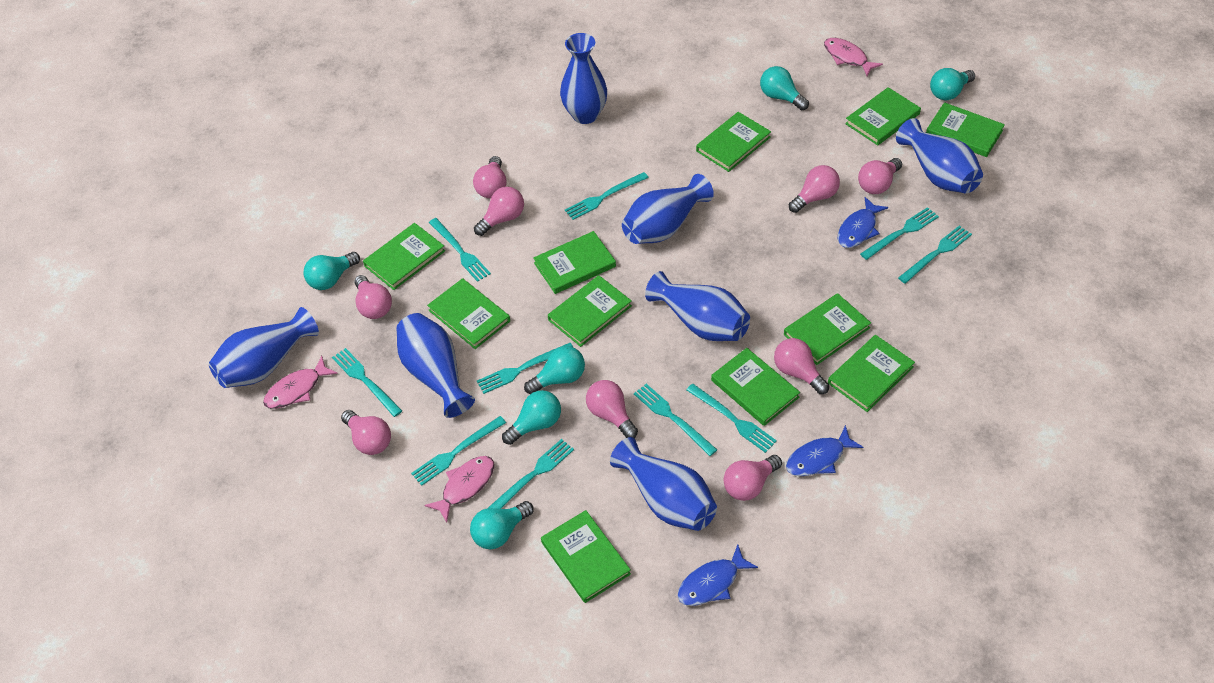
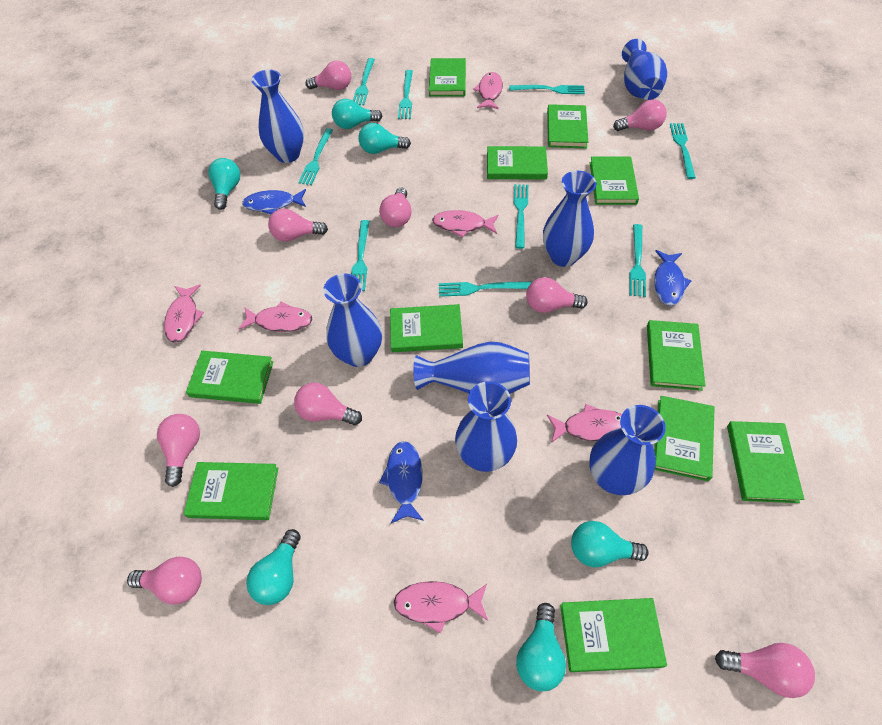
pink fish: 3 -> 6
turquoise fork: 10 -> 9

